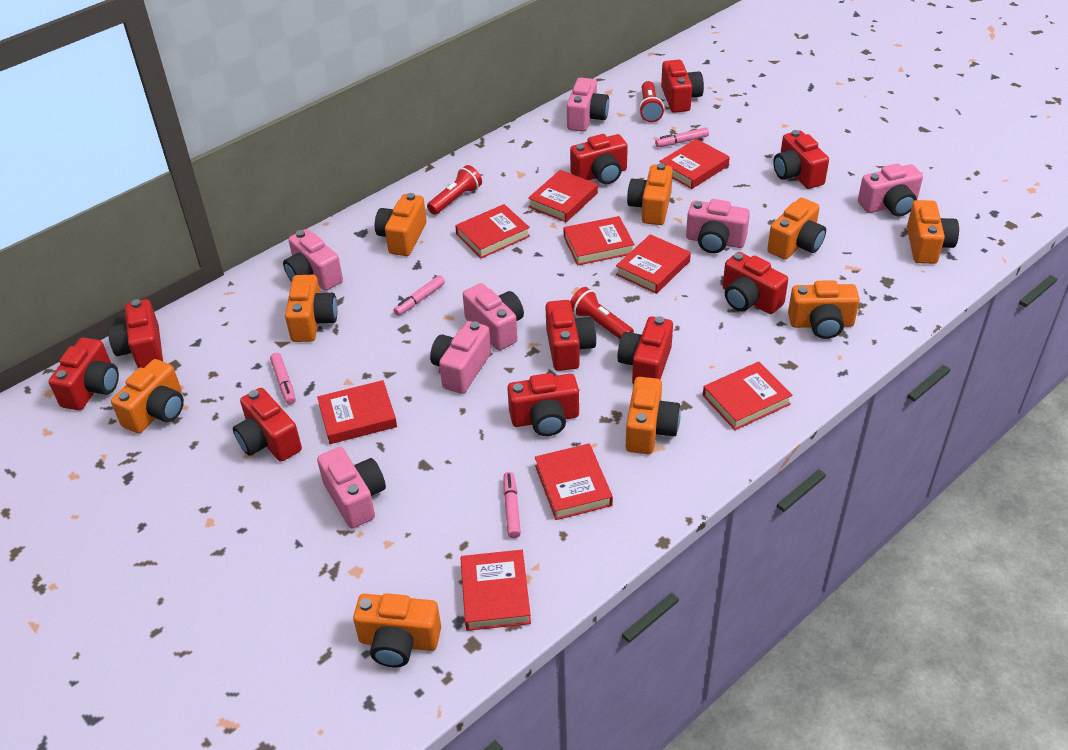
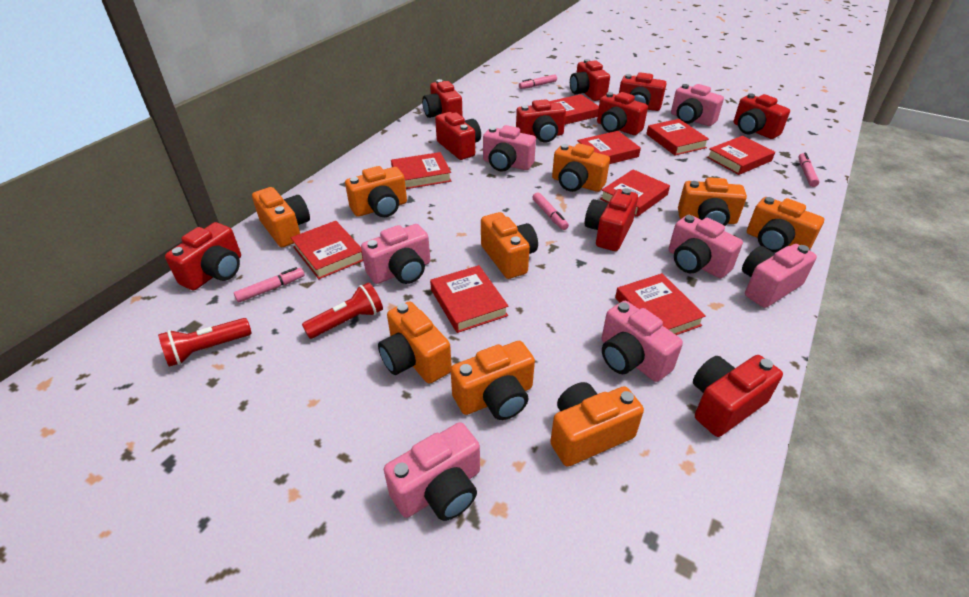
red flashlight: 3 -> 2

